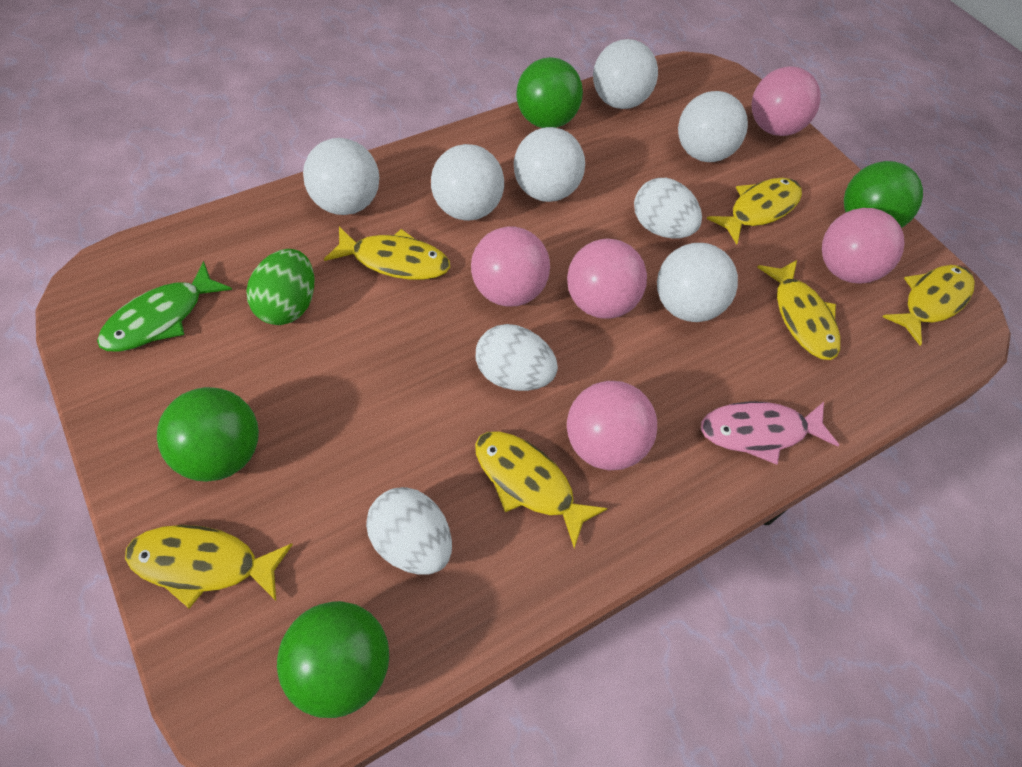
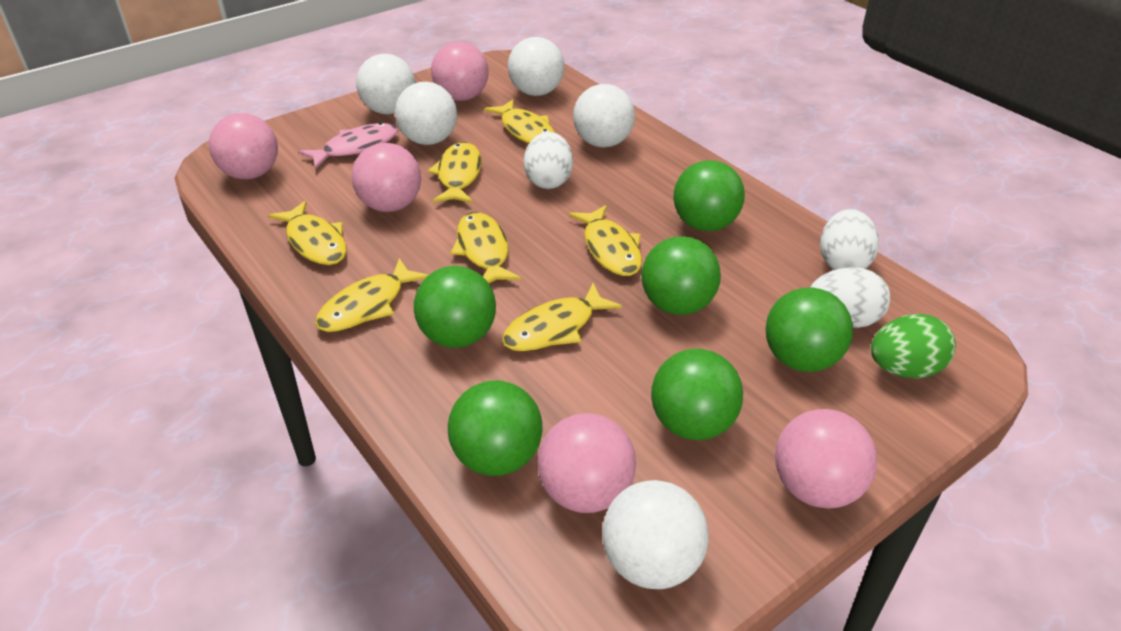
green ball: 4 -> 6
green fish: 1 -> 0
white ball: 6 -> 5
yellow fish: 6 -> 7

